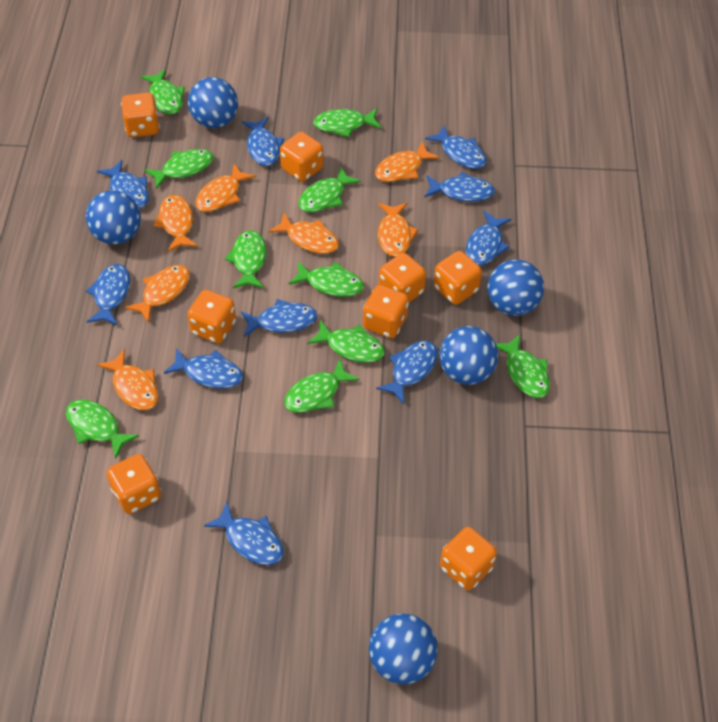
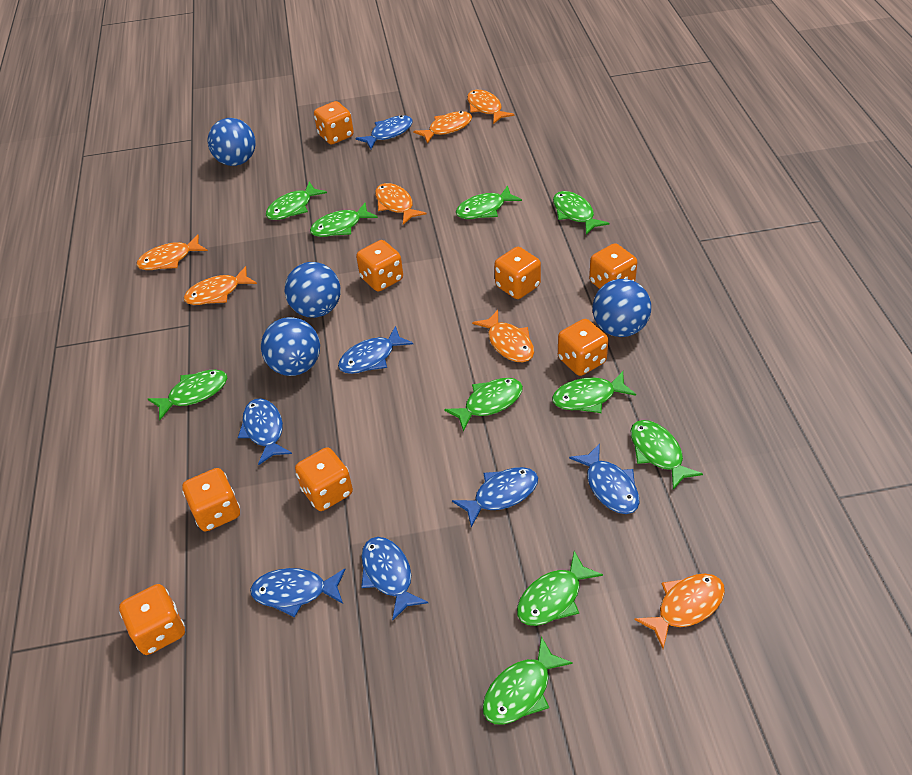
blue ball: 5 -> 4
blue fish: 10 -> 7

